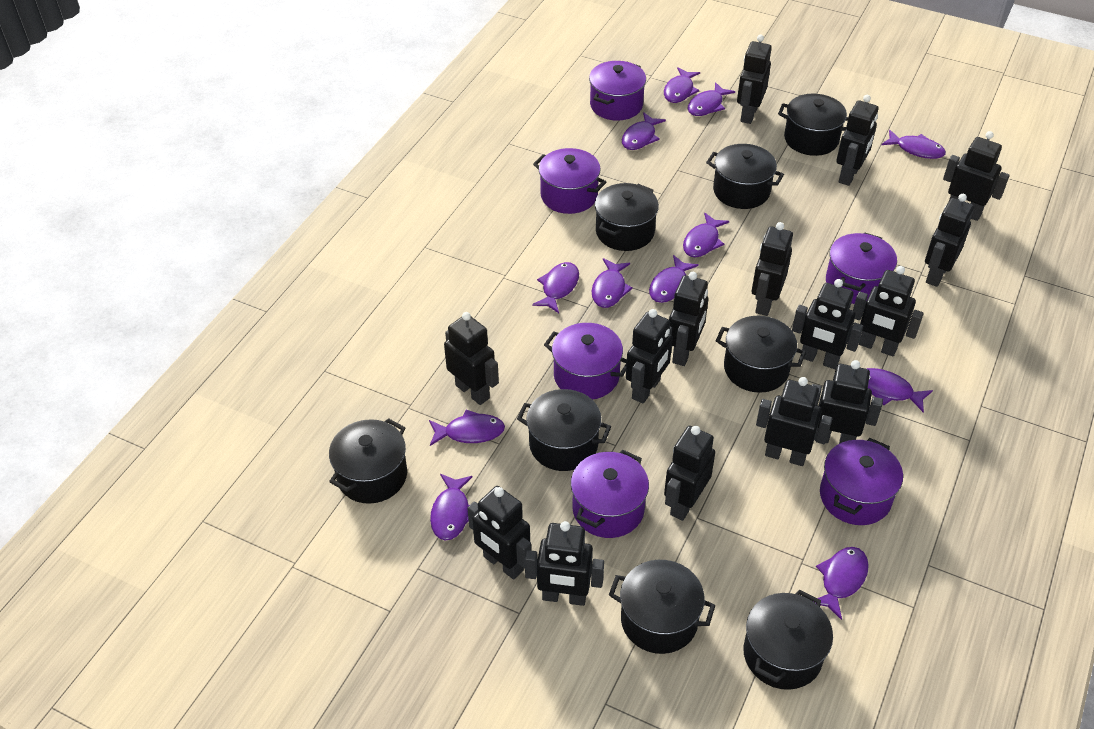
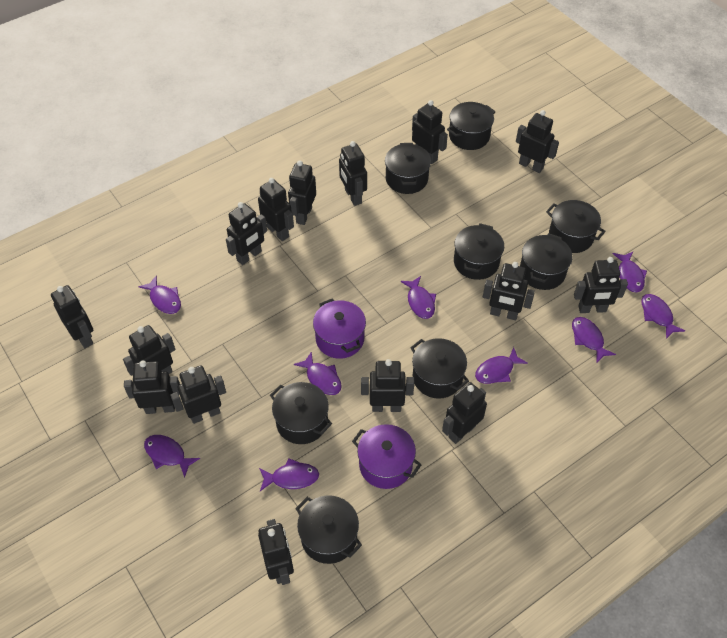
purple fish: 12 -> 9
purple pot: 6 -> 2

